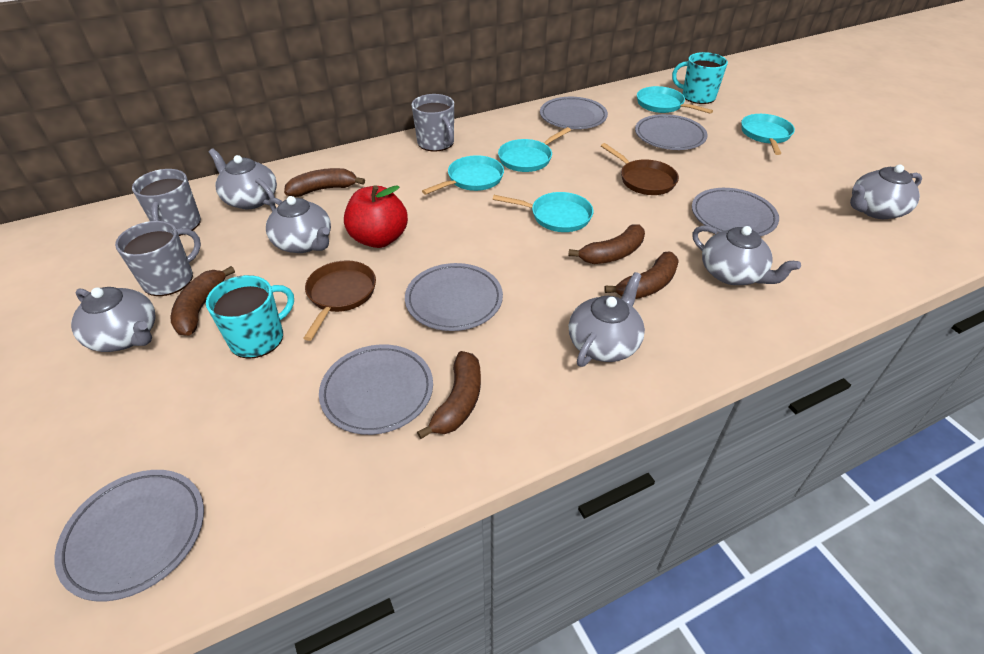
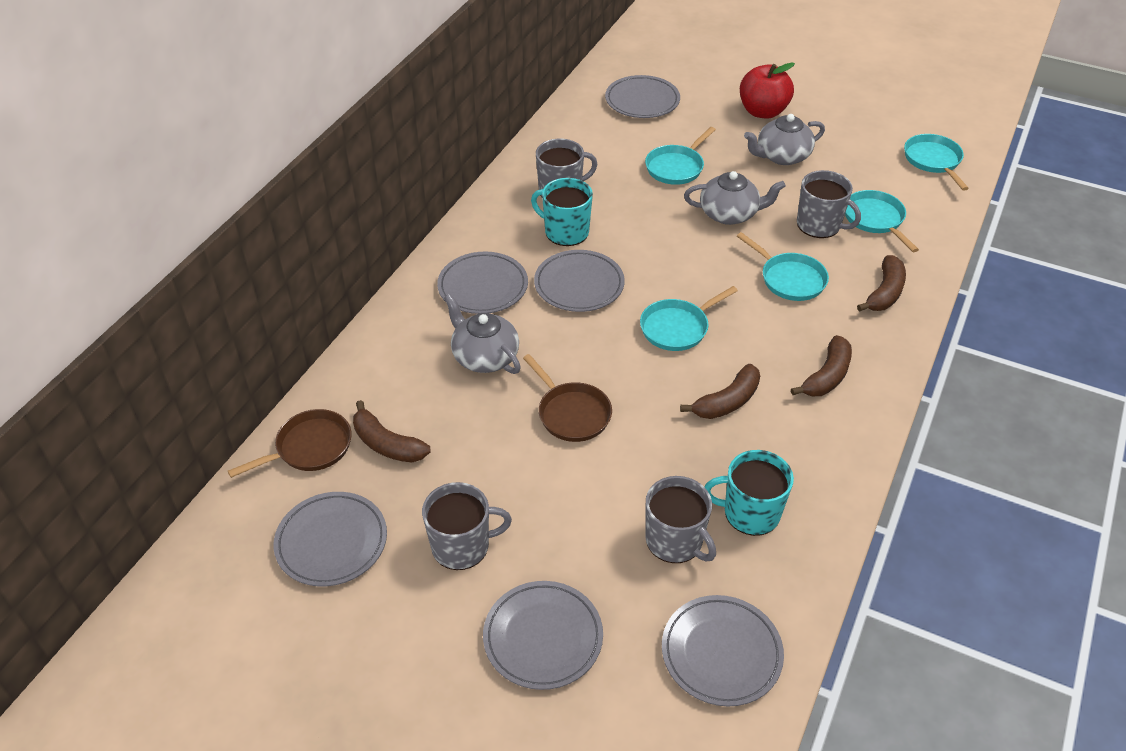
brown banana: 5 -> 4
grey mug: 3 -> 4
grey teapot: 6 -> 3

